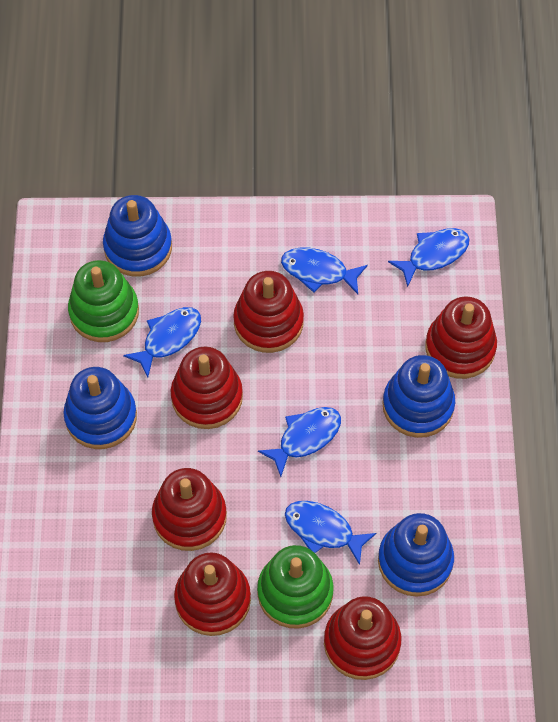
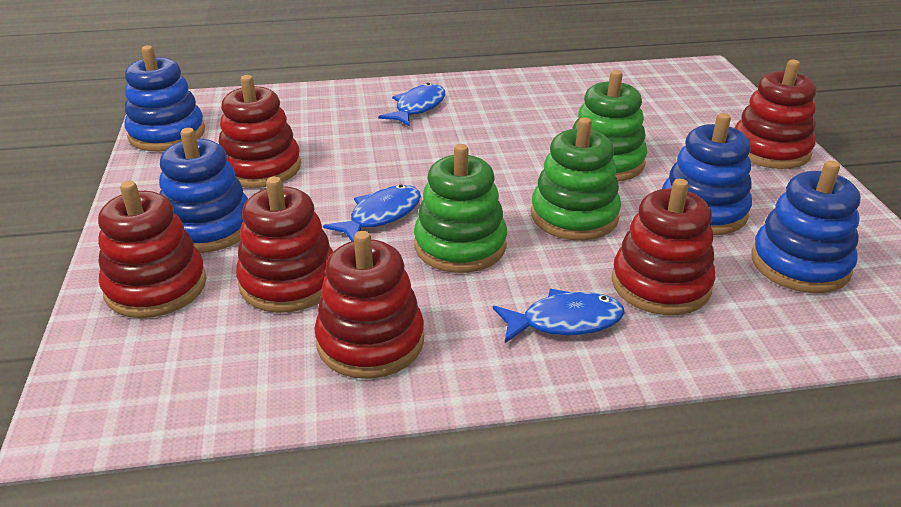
blue fish: 5 -> 3
green stacking toy: 2 -> 3

